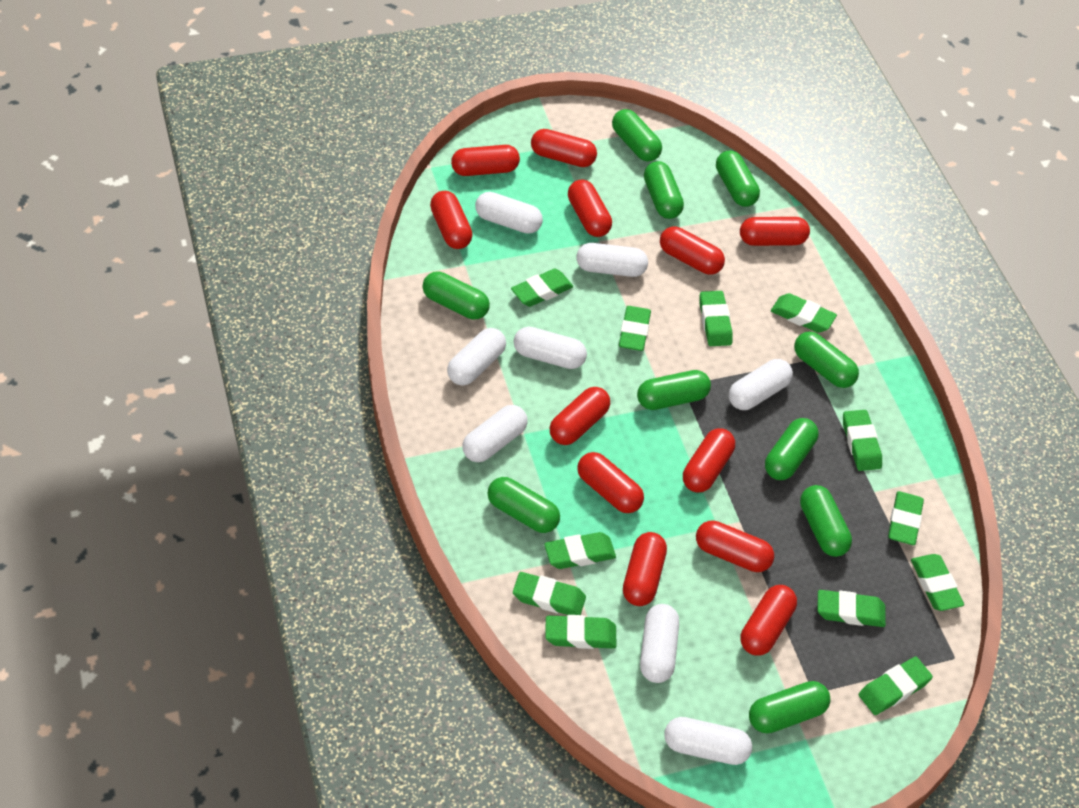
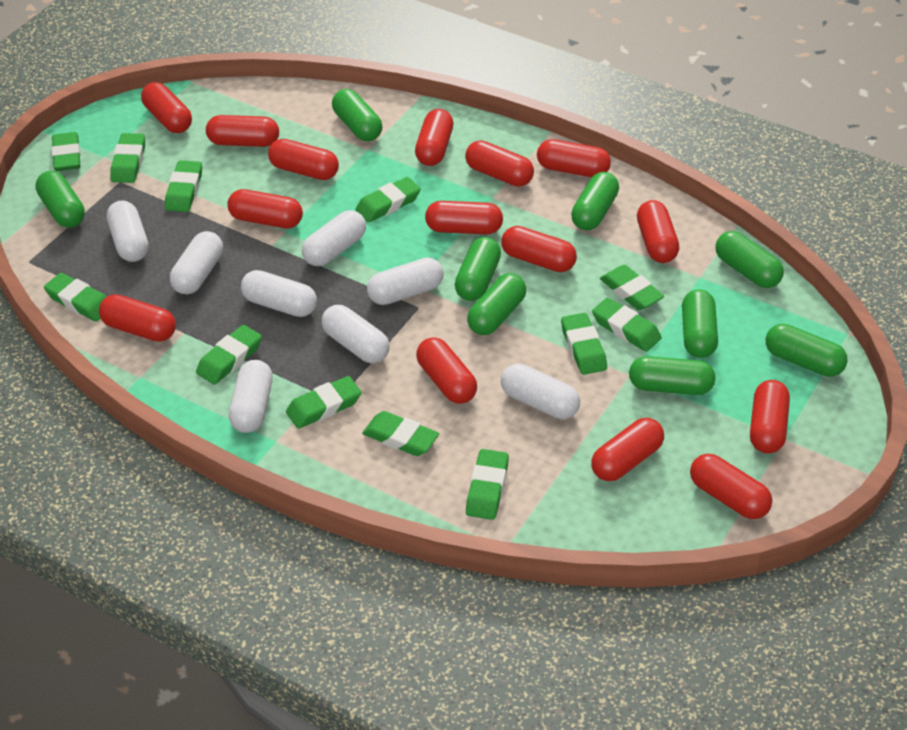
green capsule: 10 -> 9
red capsule: 12 -> 15

